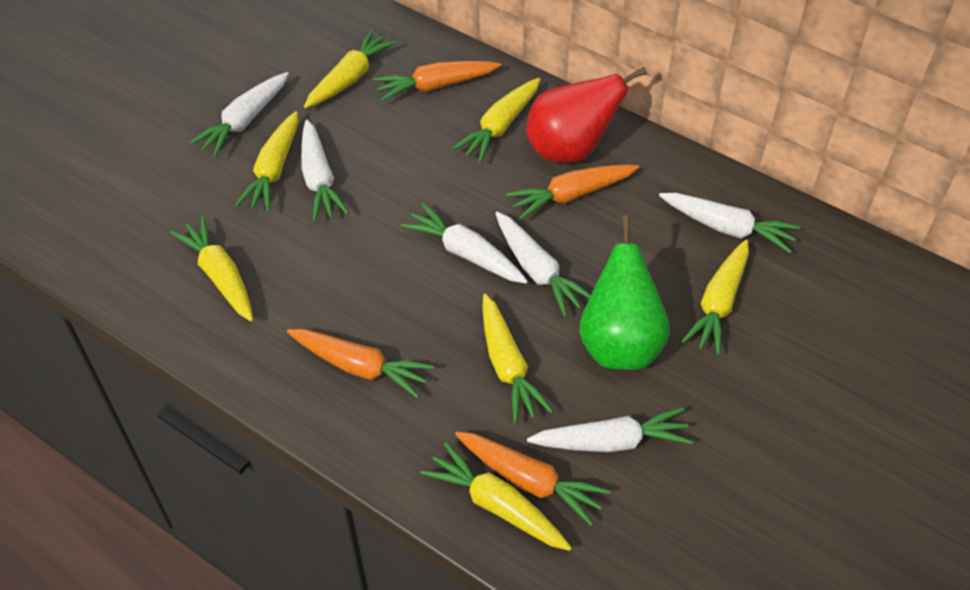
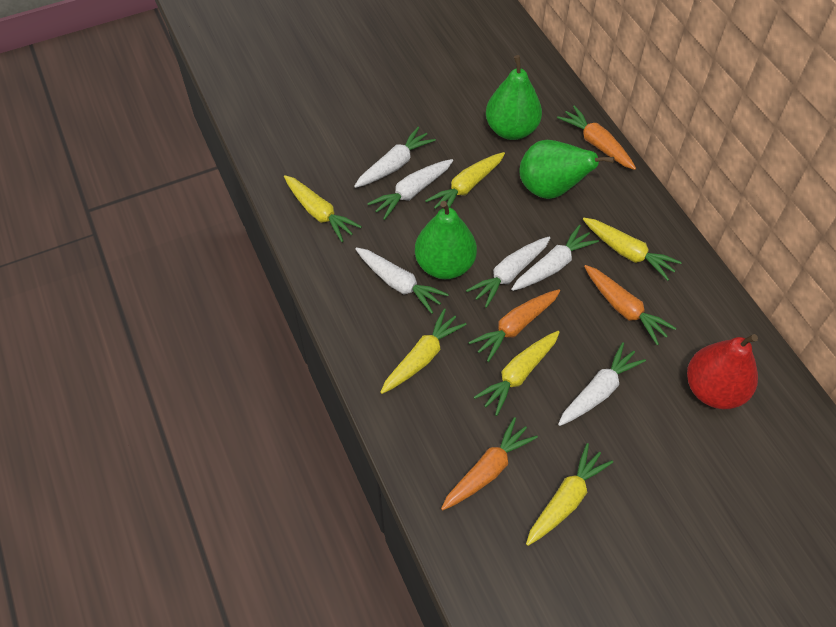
green pear: 1 -> 3
yellow carrot: 7 -> 6

